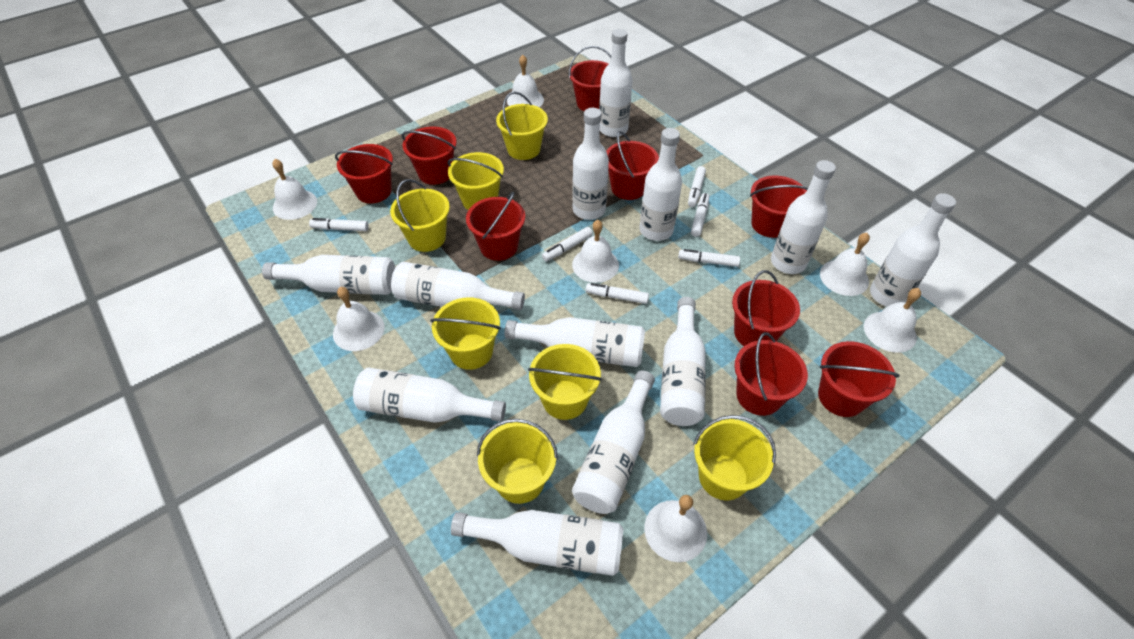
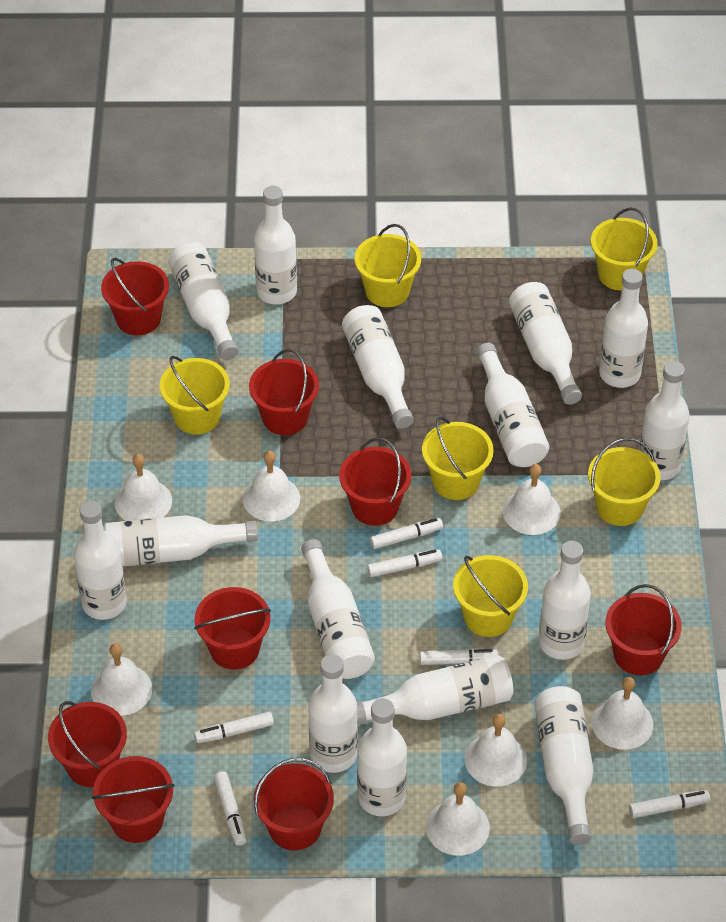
red bucket: 9 -> 8
white bottle: 12 -> 15
yellow bucket: 7 -> 6

